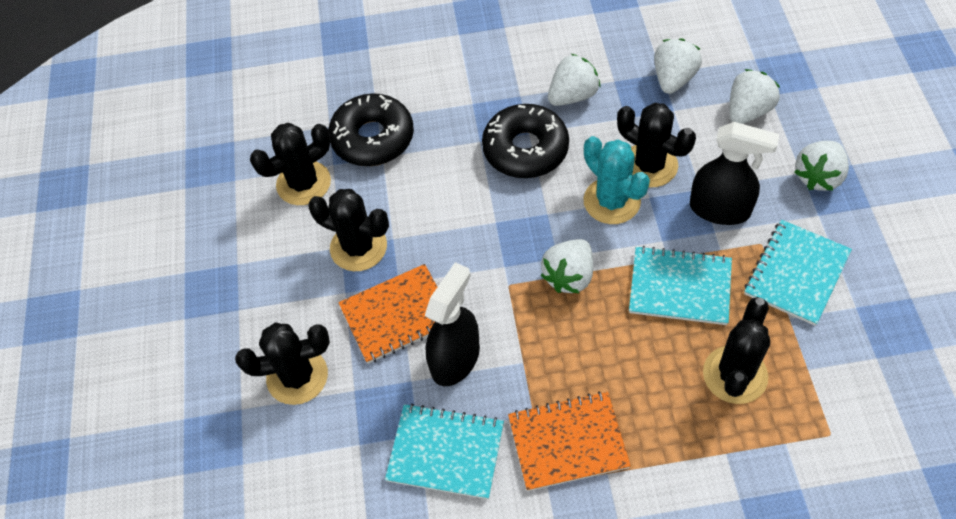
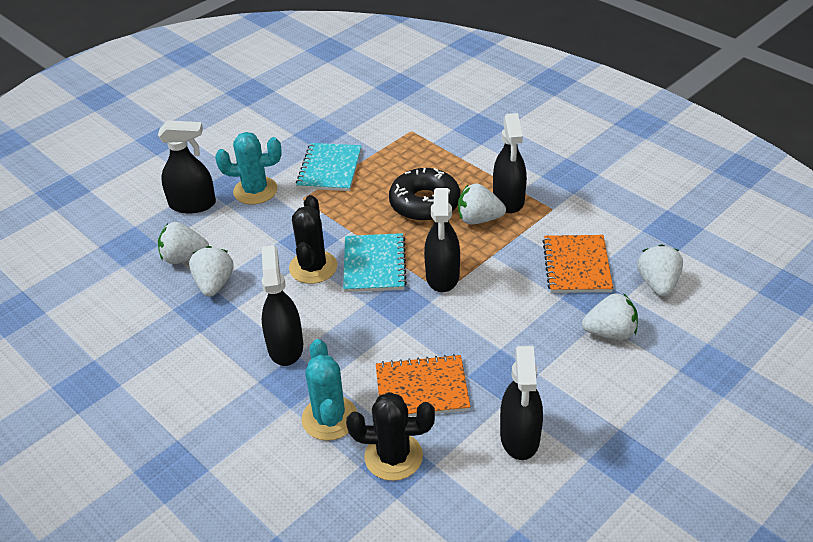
black cactus: 5 -> 2
black donut: 2 -> 1
black spray bottle: 2 -> 5
turquoise cactus: 1 -> 2
turquoise notebook: 3 -> 2

